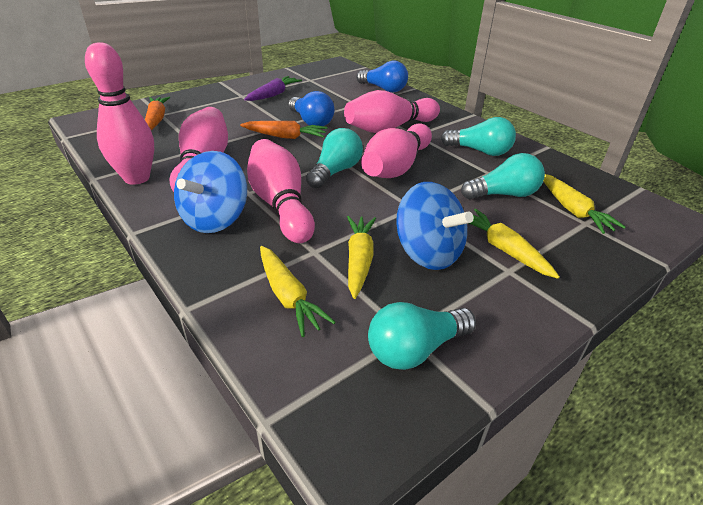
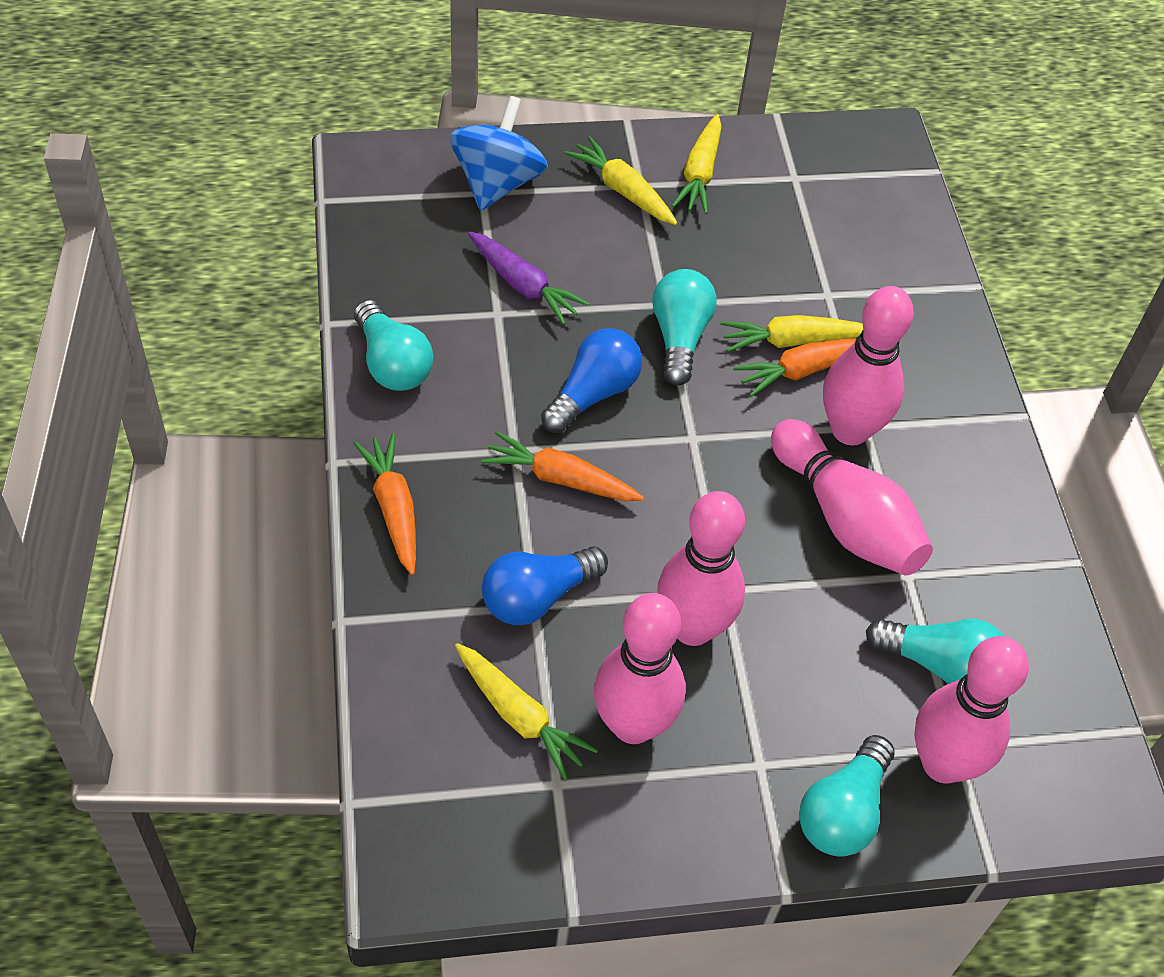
blue spinning top: 2 -> 1
orange carrot: 2 -> 3

